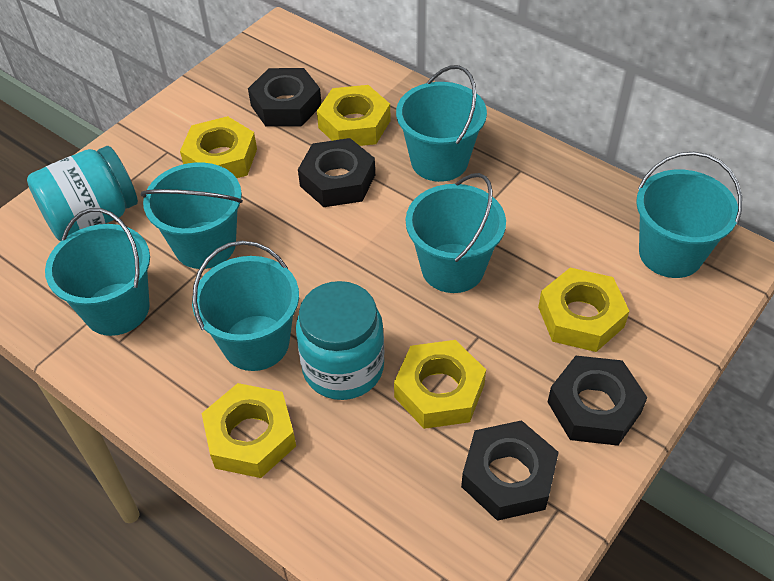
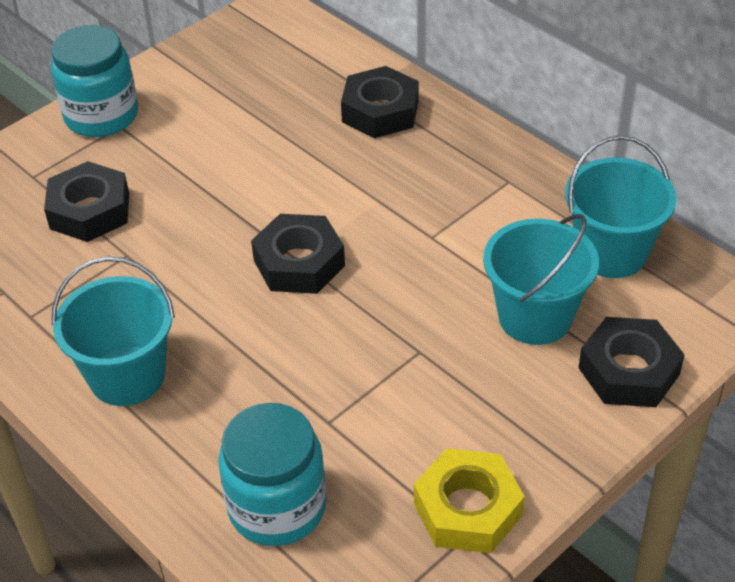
turquoise bucket: 6 -> 3
yellow nut: 5 -> 1

